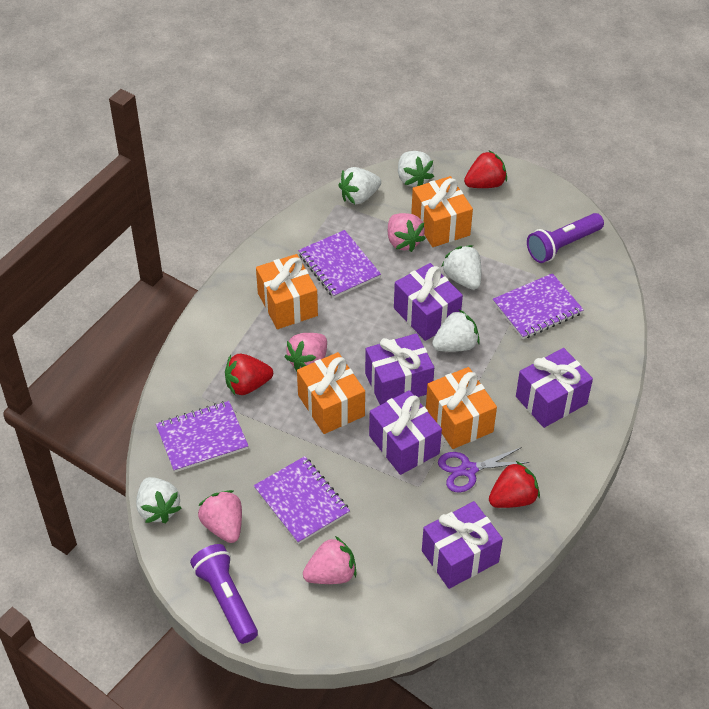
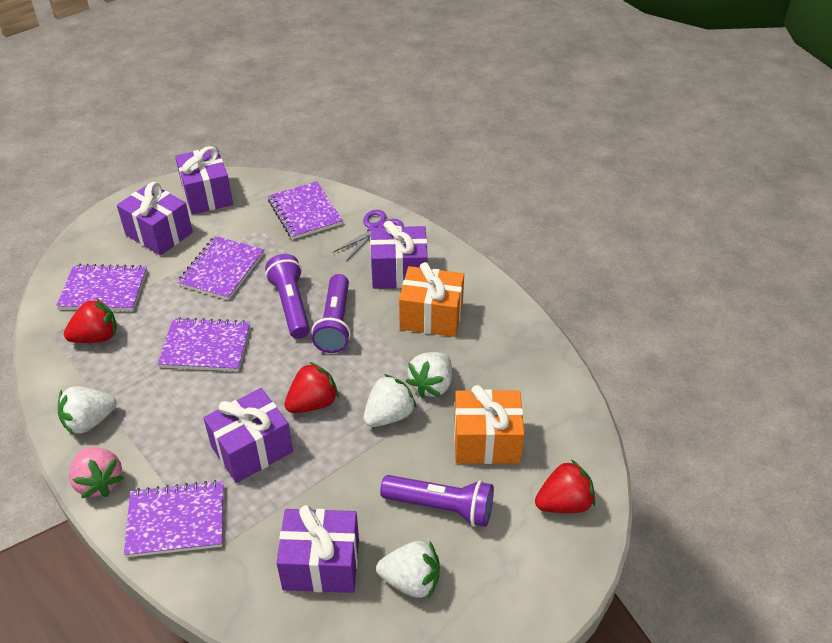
orange gift: 4 -> 2
pink strawberry: 4 -> 1
purple flashlight: 2 -> 3
purple notebook: 4 -> 5
white strawberry: 5 -> 4

